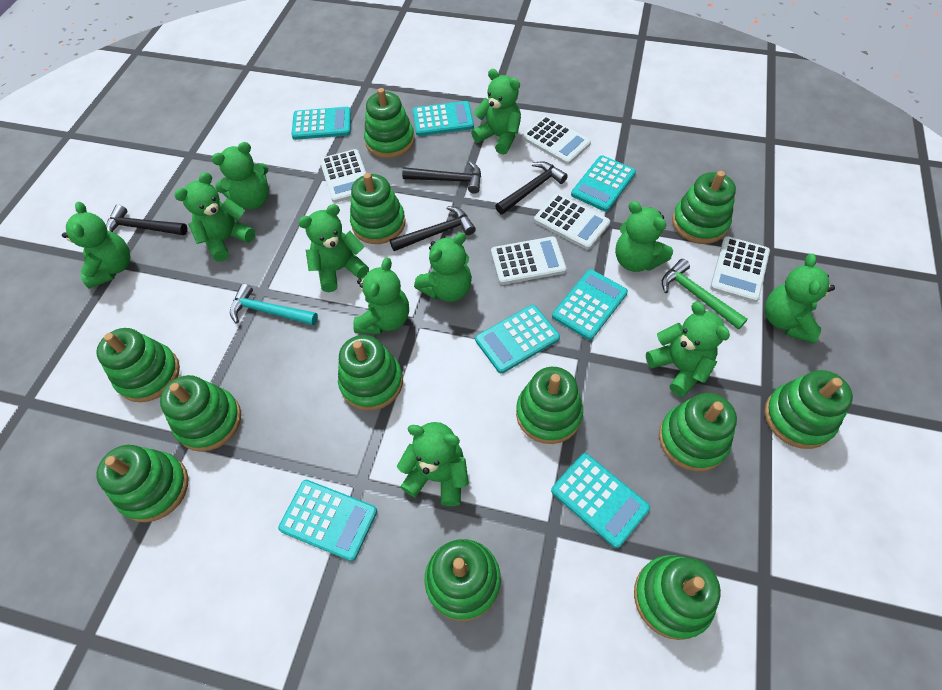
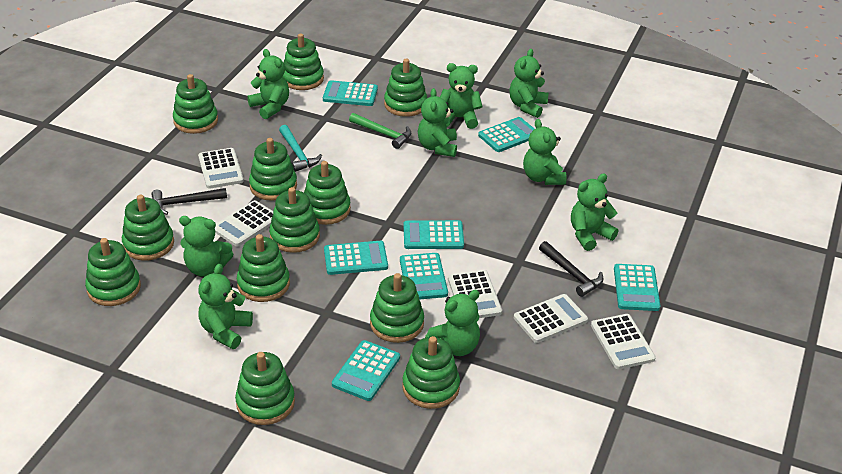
black hammer: 4 -> 2
green teddy bear: 11 -> 9

